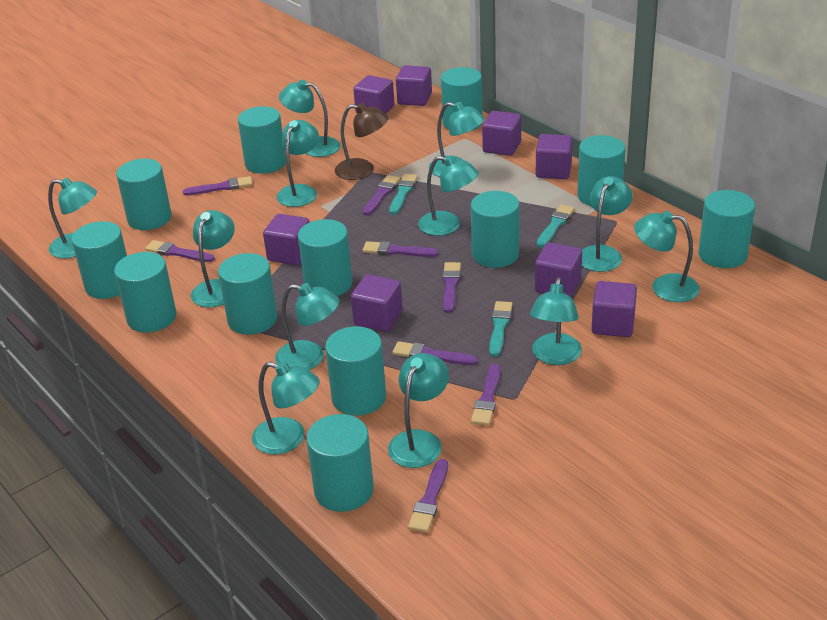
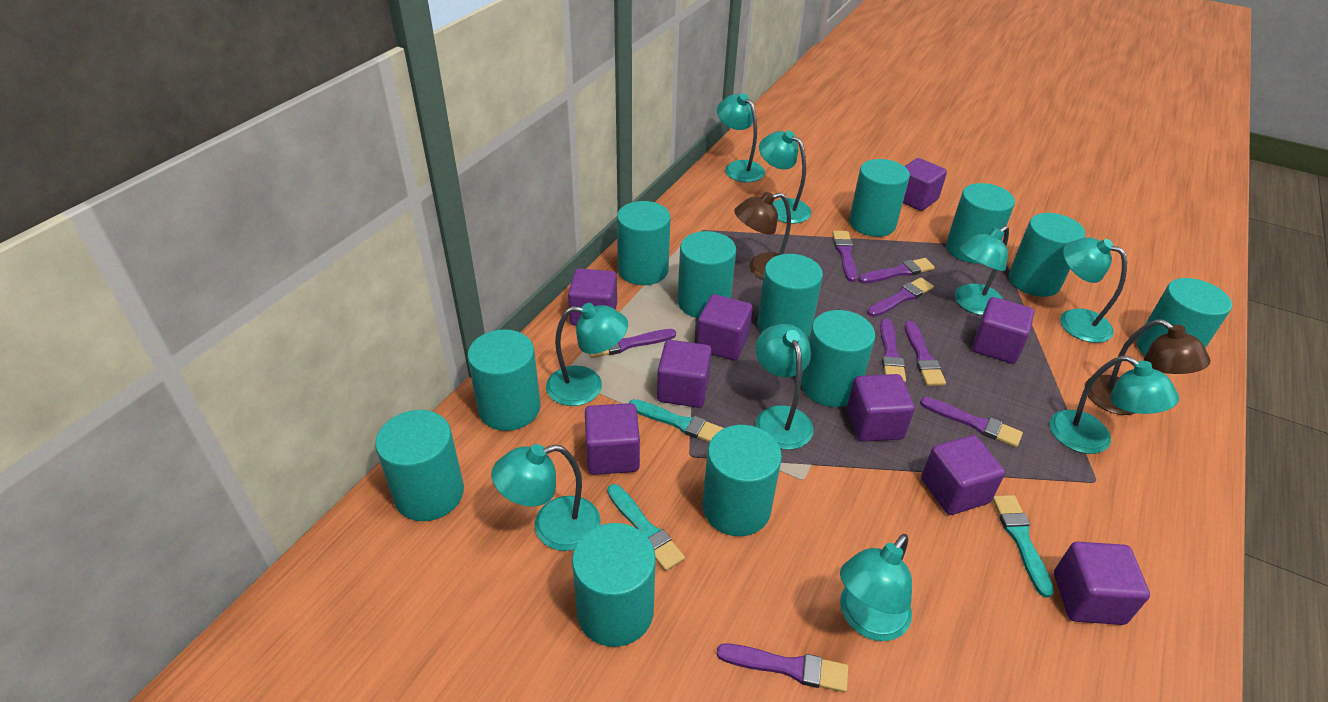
brown lamp: 1 -> 2
purple cube: 8 -> 9
turquoise lamp: 12 -> 9

